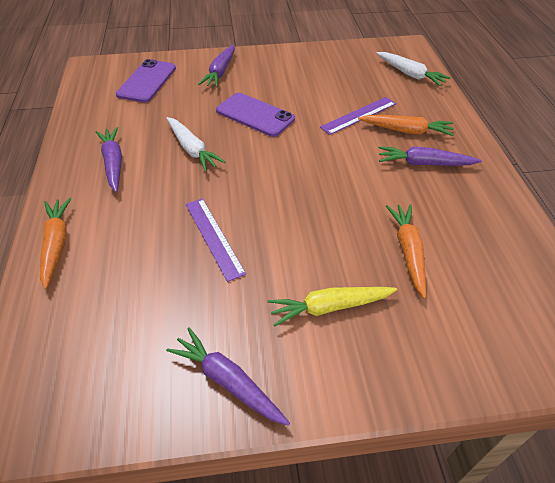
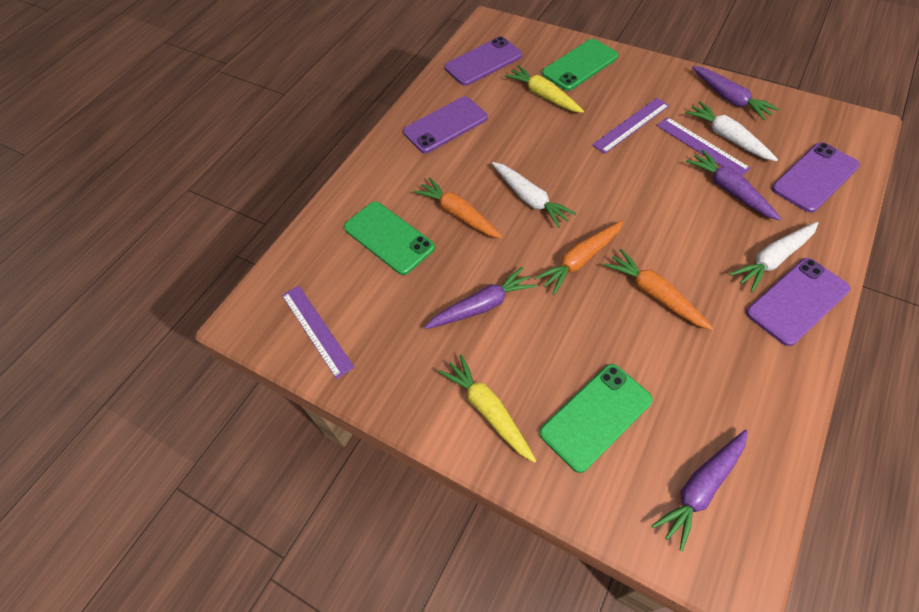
green phone: 0 -> 3
purple phone: 2 -> 4
purple ruler: 2 -> 3
white carrot: 2 -> 3
yellow carrot: 1 -> 2

